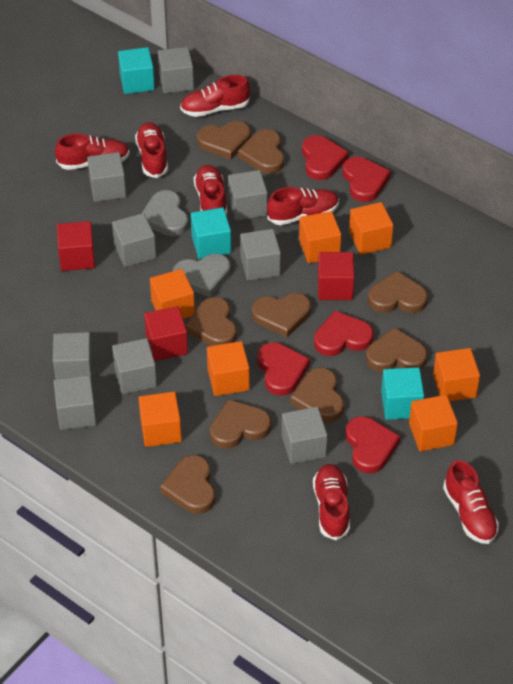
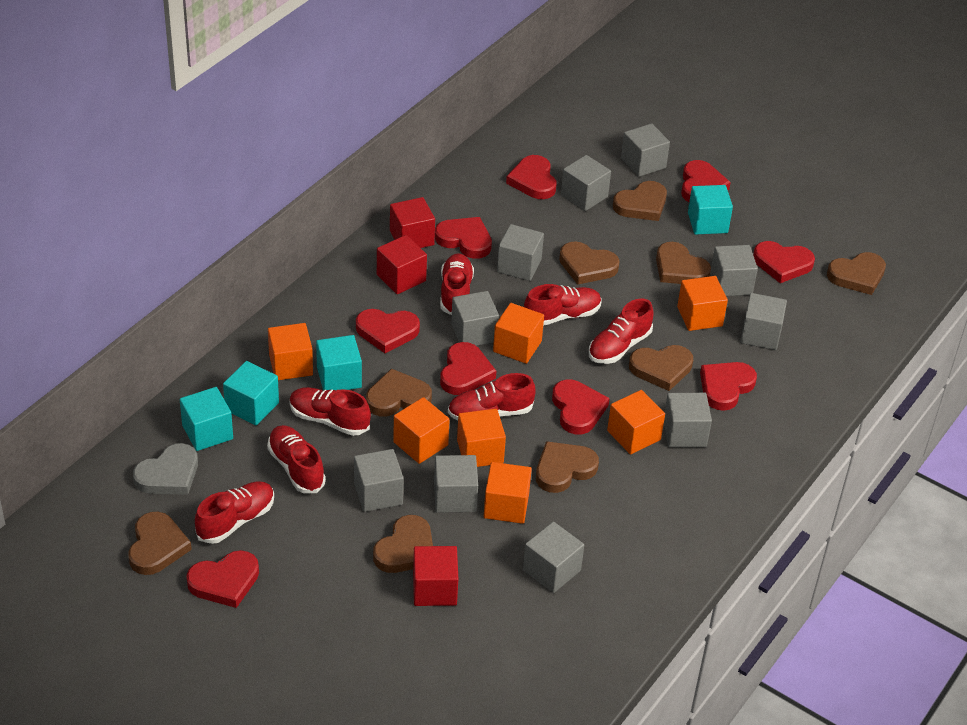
grey cube: 9 -> 10
grey heart: 2 -> 1
red heart: 5 -> 9
turquoise cube: 3 -> 4

